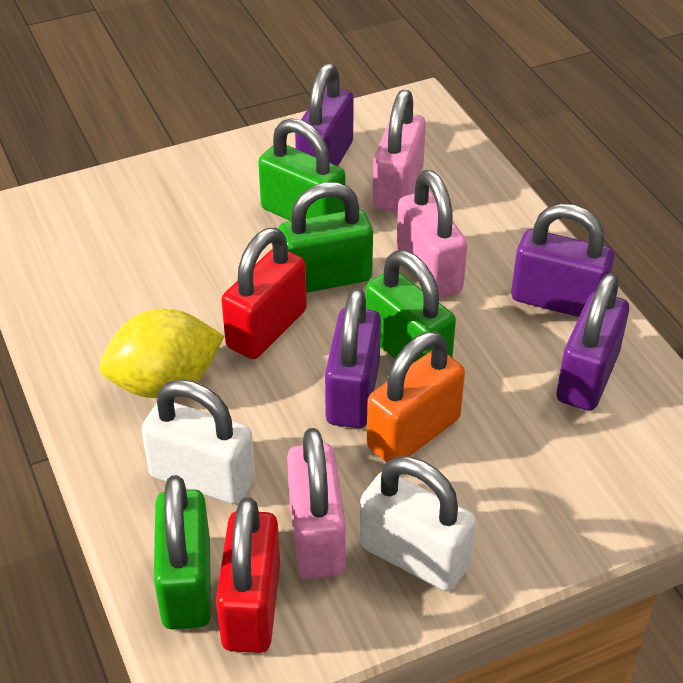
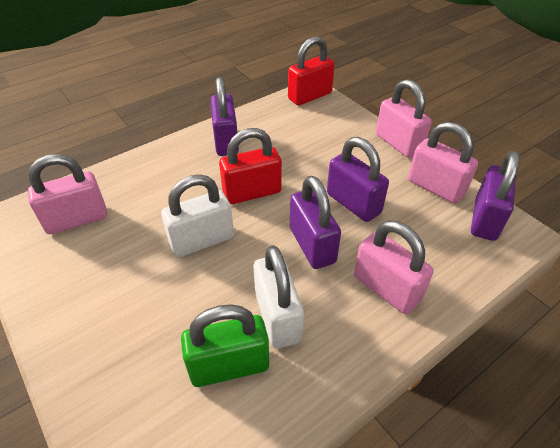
green padlock: 4 -> 1
orange padlock: 1 -> 0
pink padlock: 3 -> 4
yellow lemon: 1 -> 0

